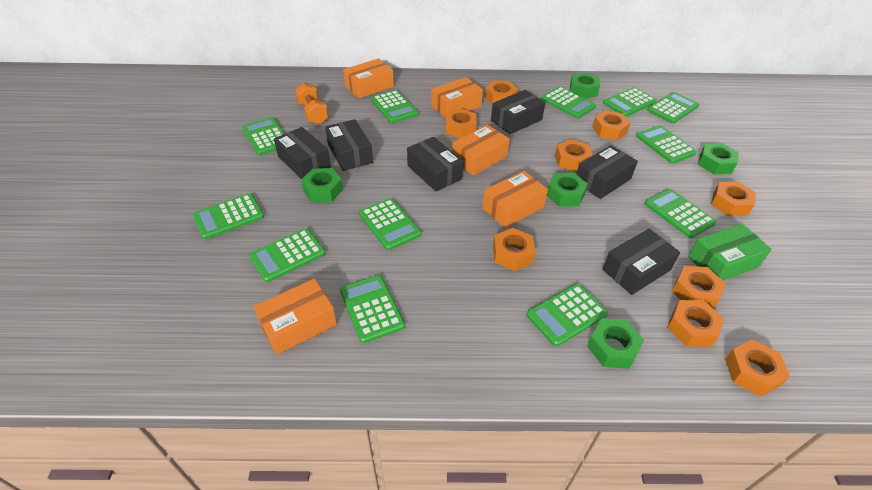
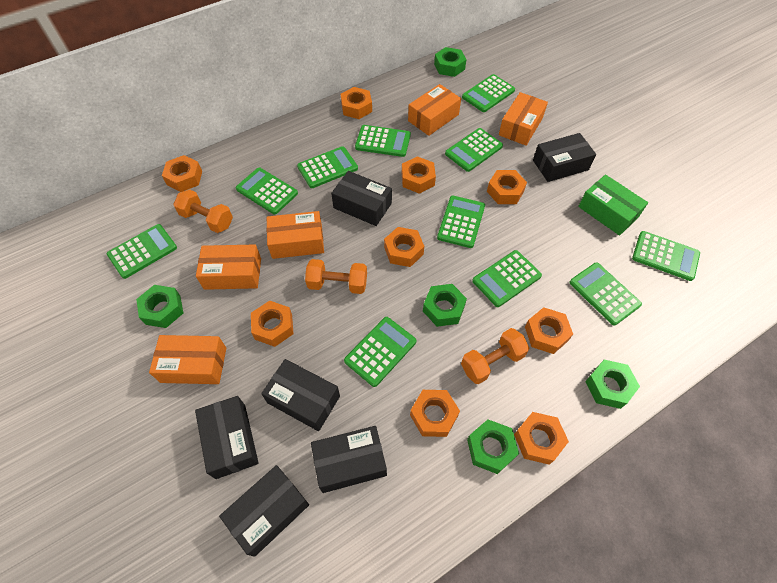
green calculator: 12 -> 11
orange dumbbell: 1 -> 3

